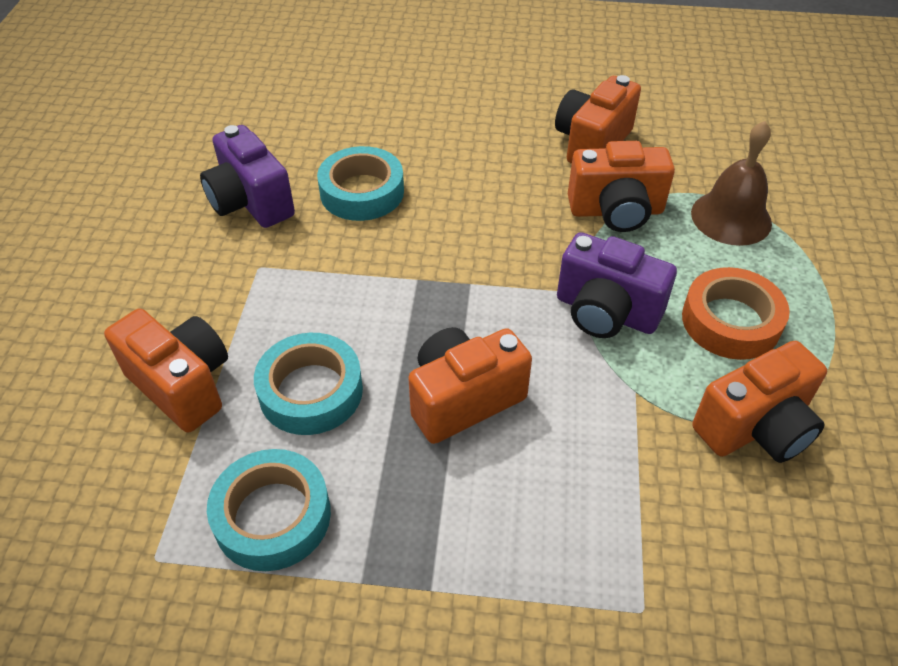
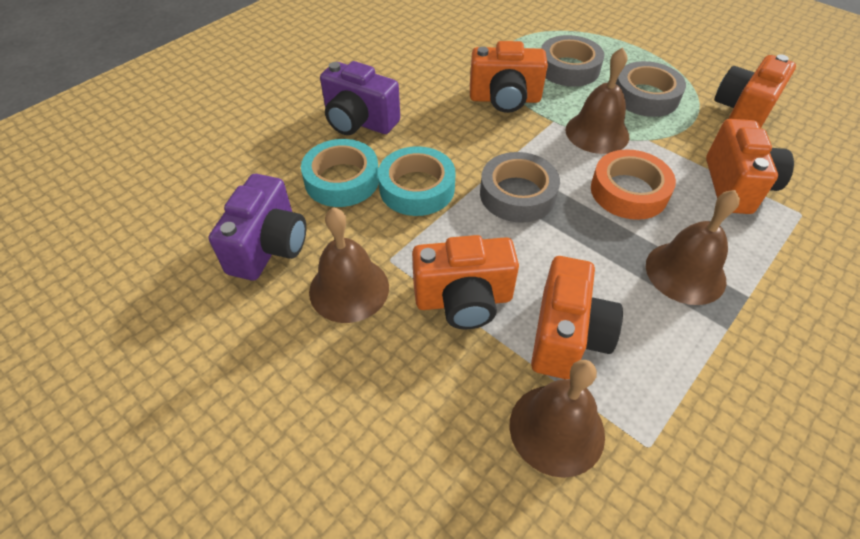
brown bell: 1 -> 4
grey tape: 0 -> 3
turquoise tape: 3 -> 2

